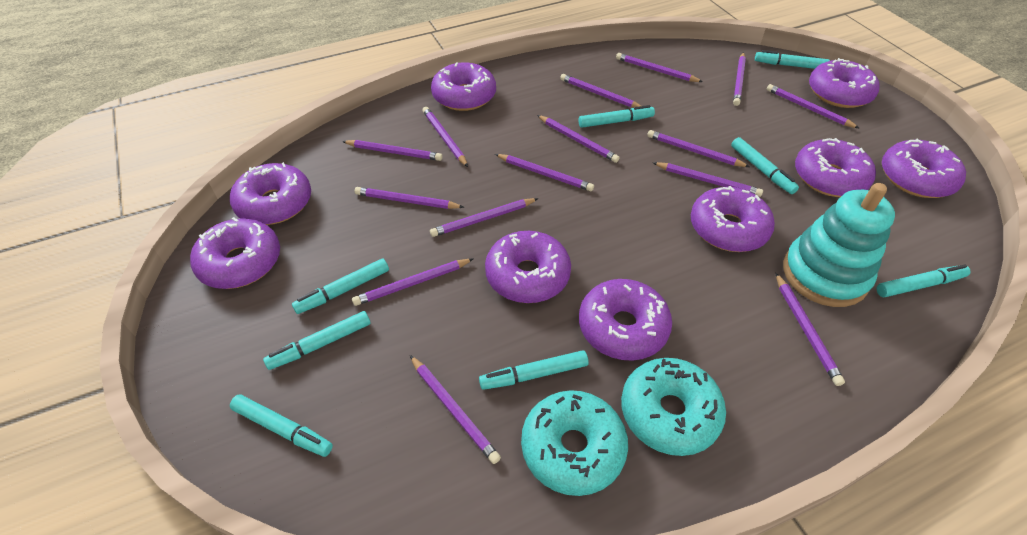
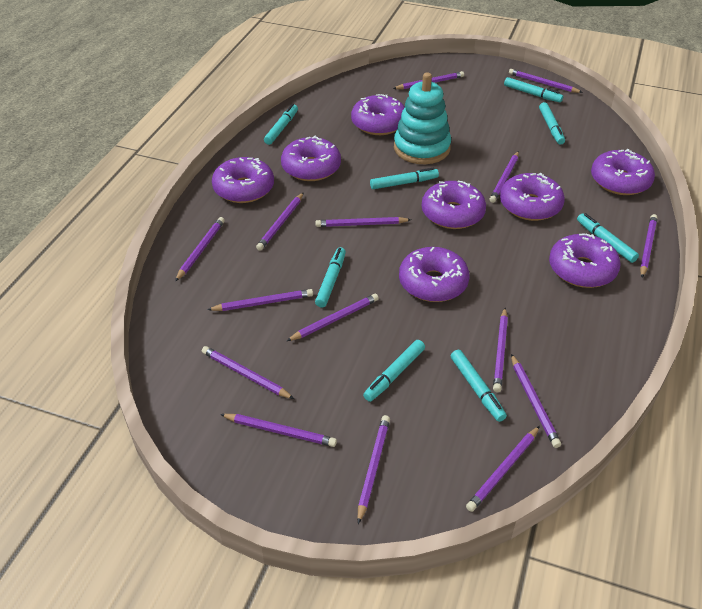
purple donut: 9 -> 8
turquoise donut: 2 -> 0

